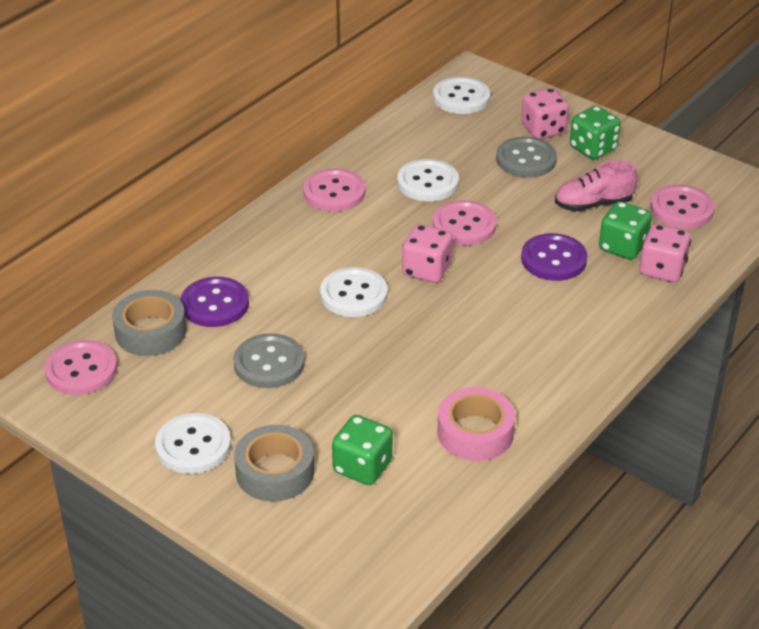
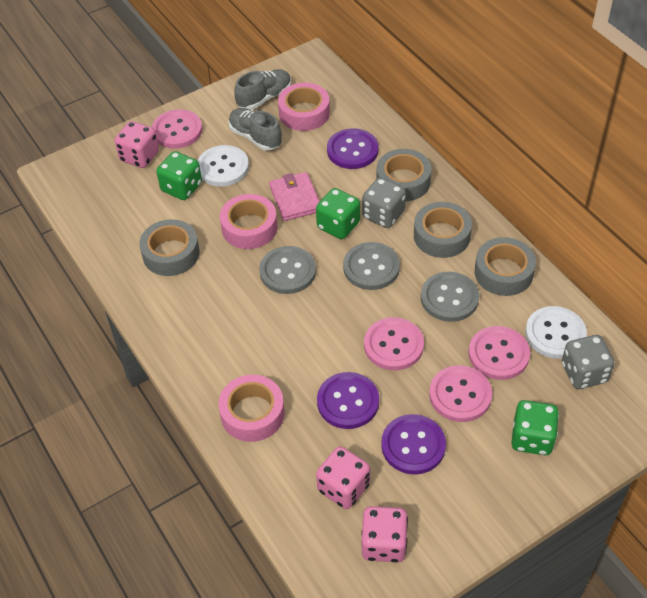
grey button: 2 -> 3
grey dice: 0 -> 2
grey shoe: 0 -> 2
grey tape: 2 -> 4
pink shoe: 1 -> 0
pink tape: 1 -> 3
pink wallet: 0 -> 1
purple button: 2 -> 3
white button: 4 -> 2

